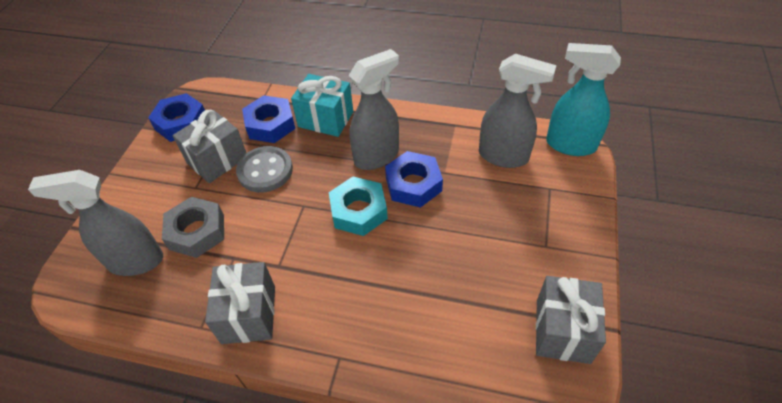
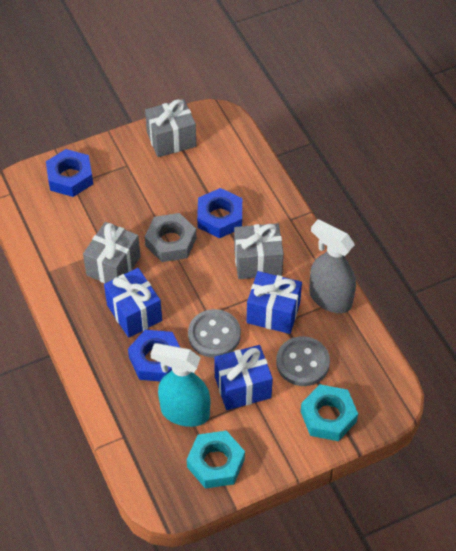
blue gift: 0 -> 3
grey button: 1 -> 2
grey spray bottle: 3 -> 1
turquoise gift: 1 -> 0
turquoise nut: 1 -> 2

